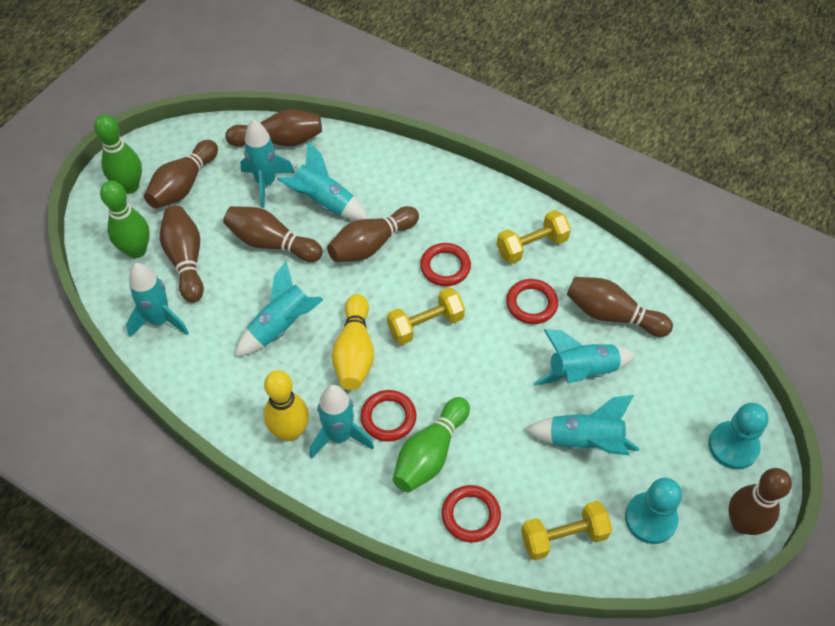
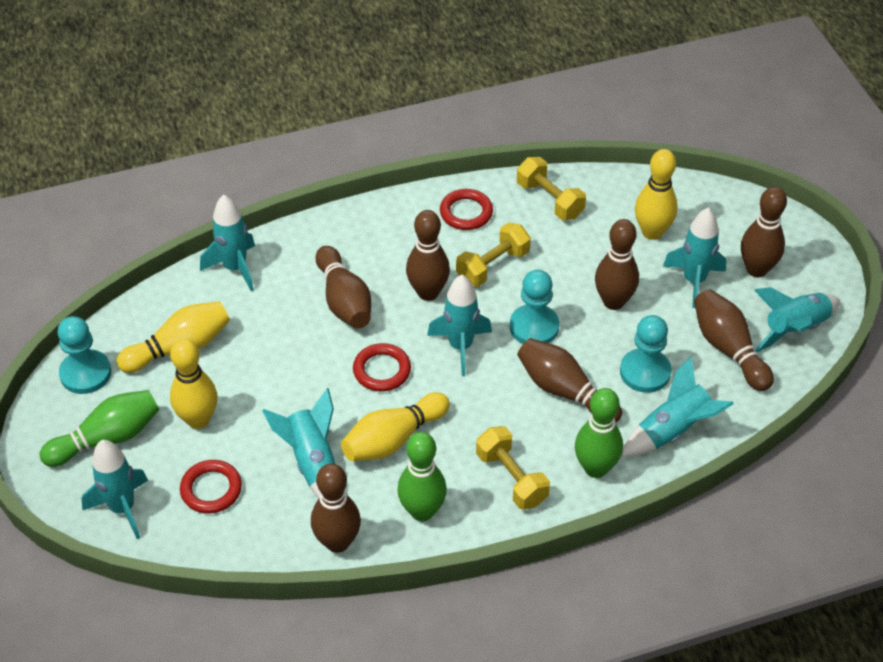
red ring: 4 -> 3
turquoise pawn: 2 -> 3
yellow bowling pin: 2 -> 4

